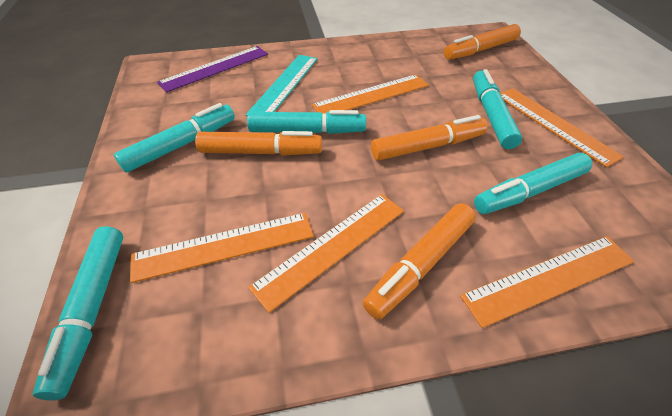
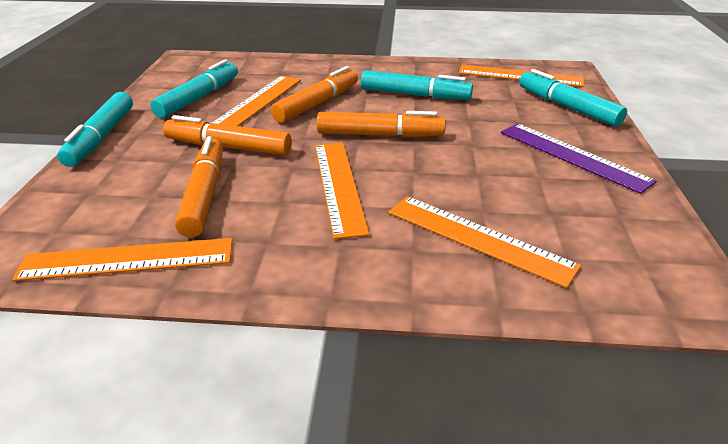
turquoise marker: 5 -> 4
turquoise ruler: 1 -> 0

